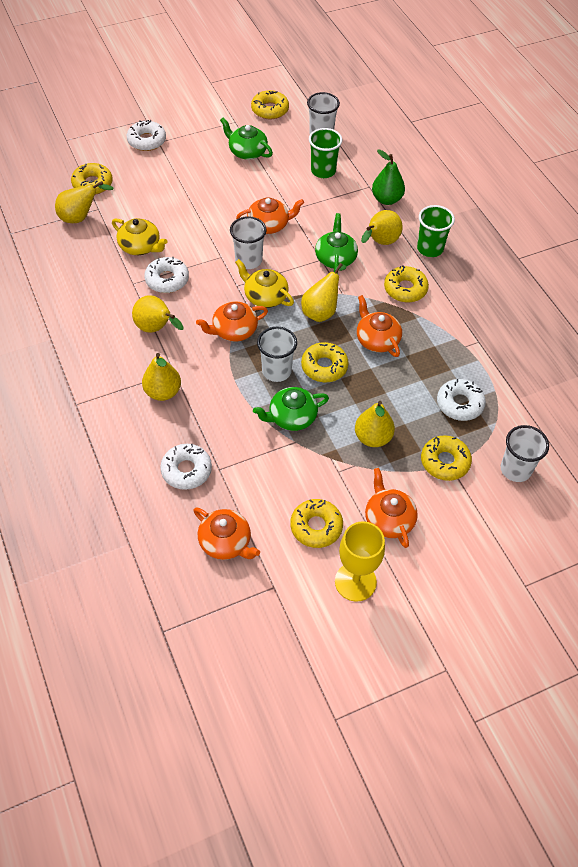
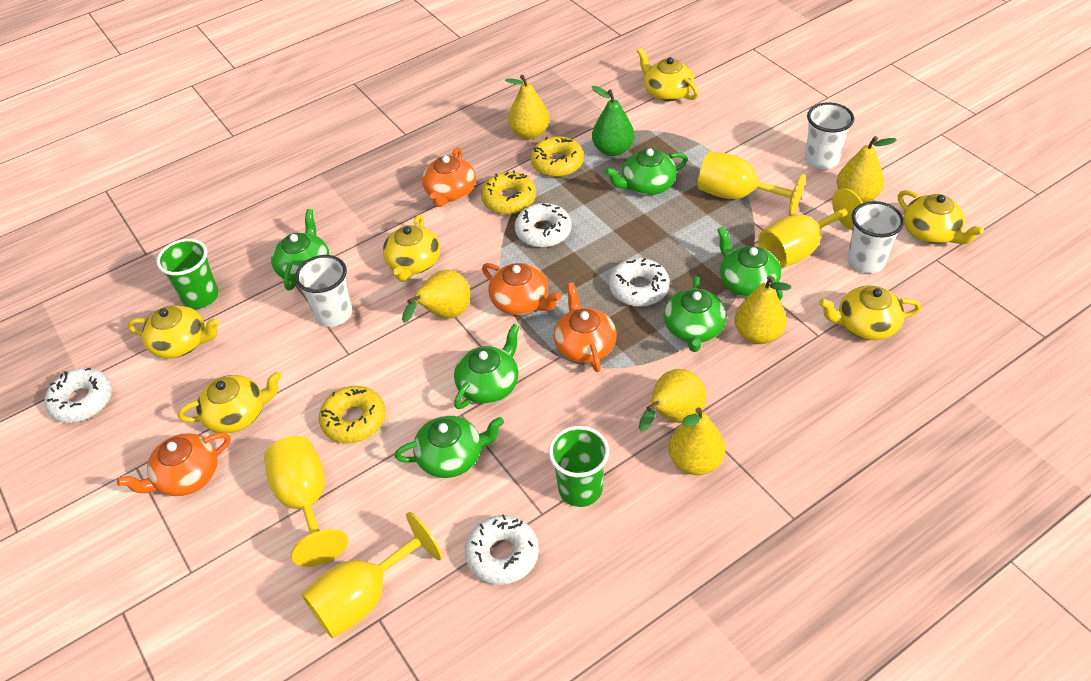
green teapot: 3 -> 6
orange teapot: 5 -> 4
white cup: 4 -> 3
yellow donut: 6 -> 3
yellow goblet: 1 -> 4
yellow teapot: 2 -> 6

